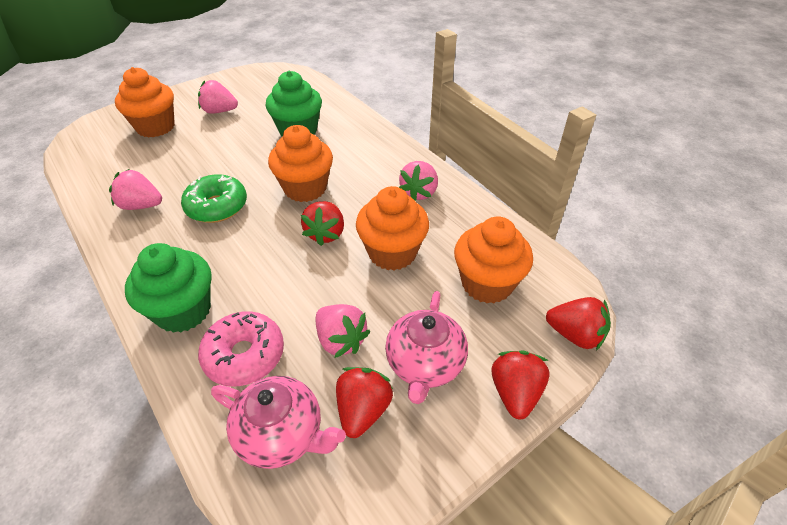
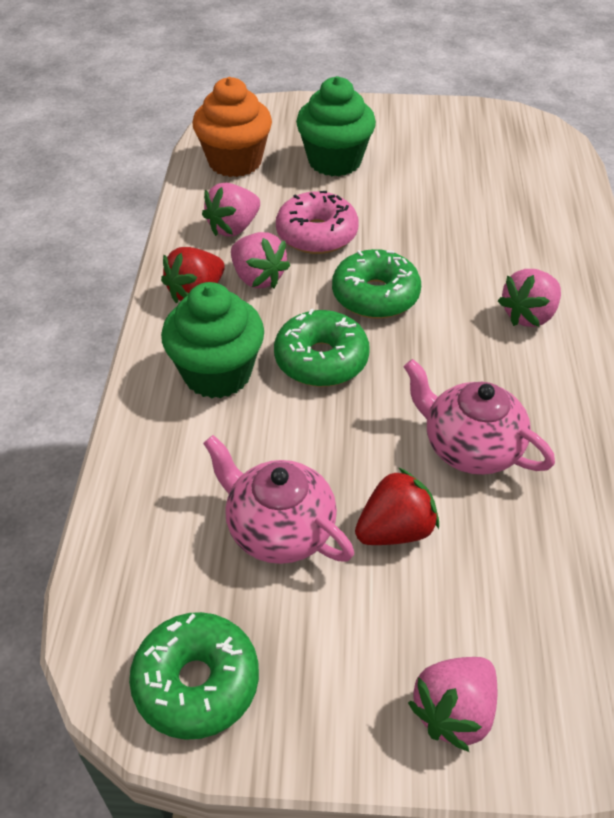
green donut: 1 -> 3
orange cupcake: 4 -> 1
red strawberry: 4 -> 2

